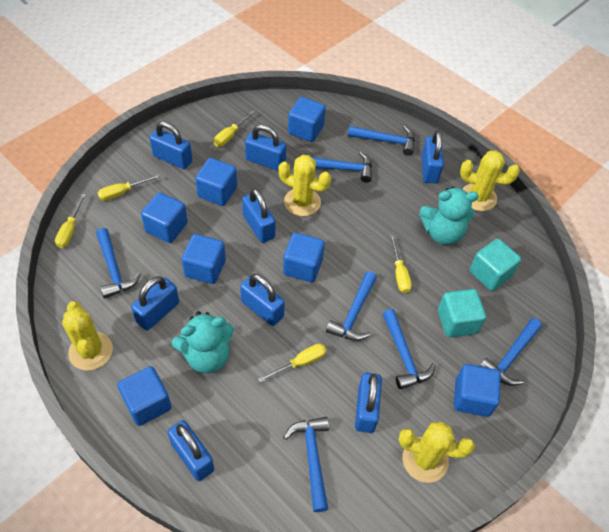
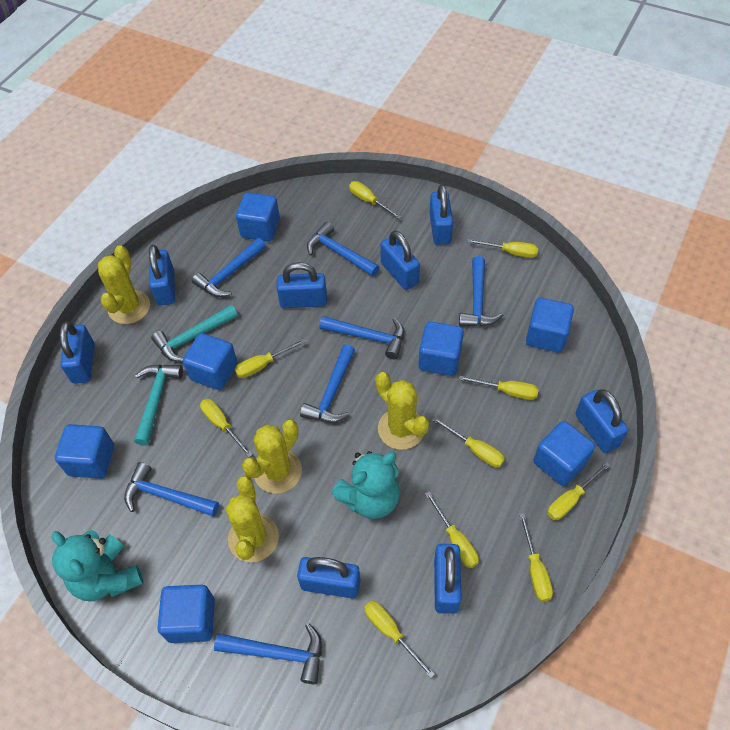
turquoise cube: 2 -> 0
turquoise hammer: 0 -> 2
yellow screwdriver: 5 -> 10

